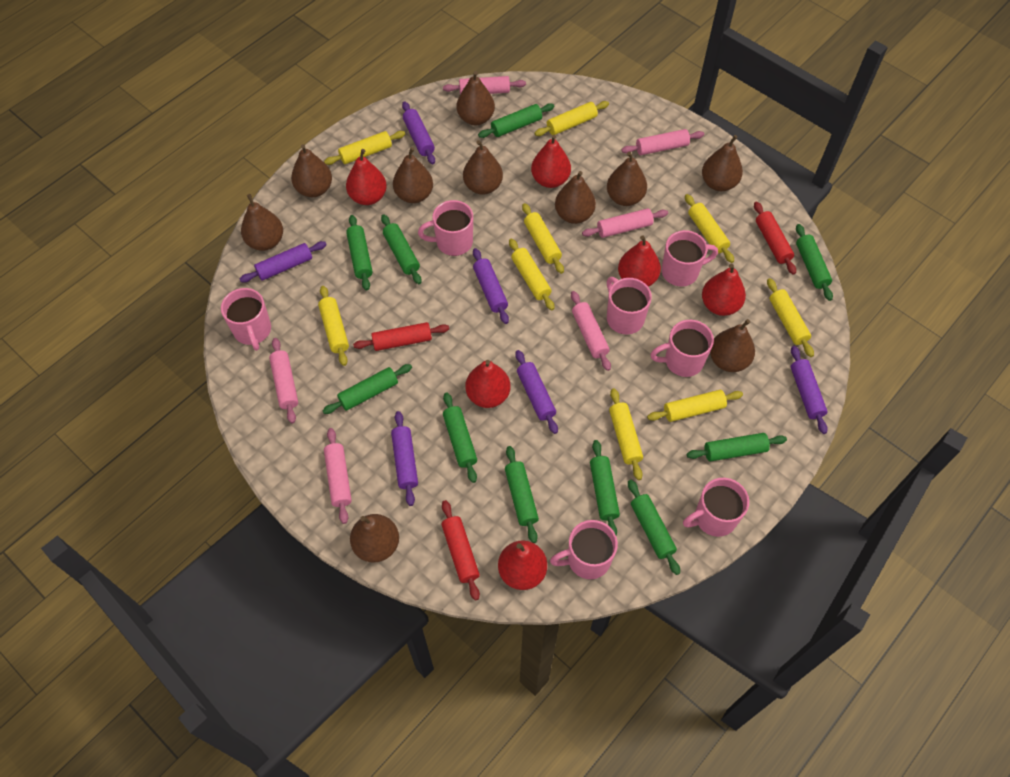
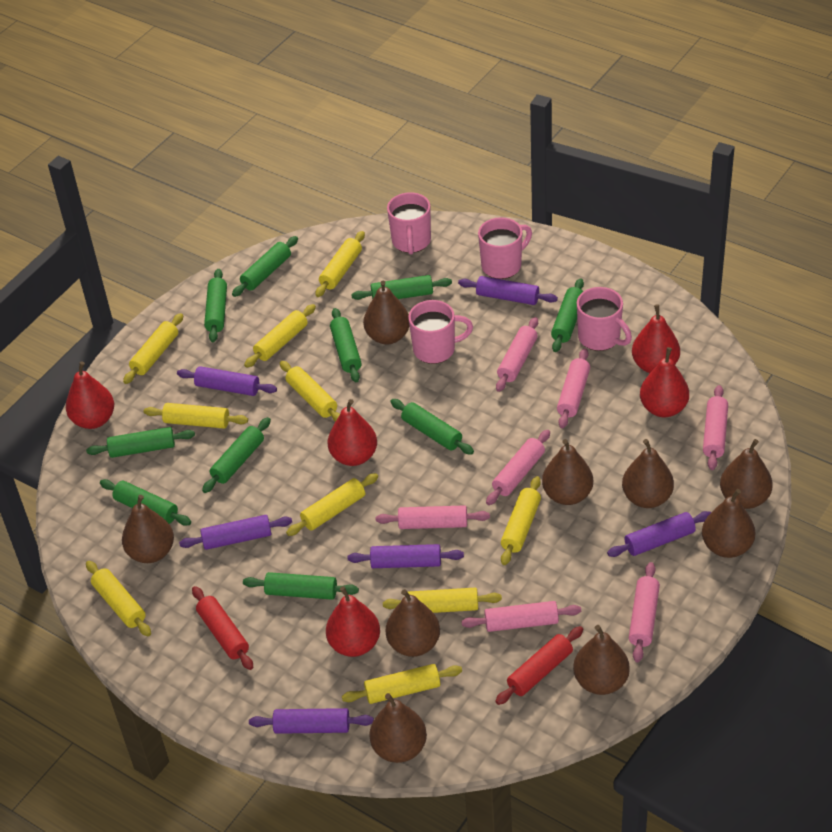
brown pear: 10 -> 9
pink mug: 7 -> 4
pink rolling pin: 6 -> 7
red pear: 6 -> 5
red rolling pin: 3 -> 2
yellow rolling pin: 9 -> 10

